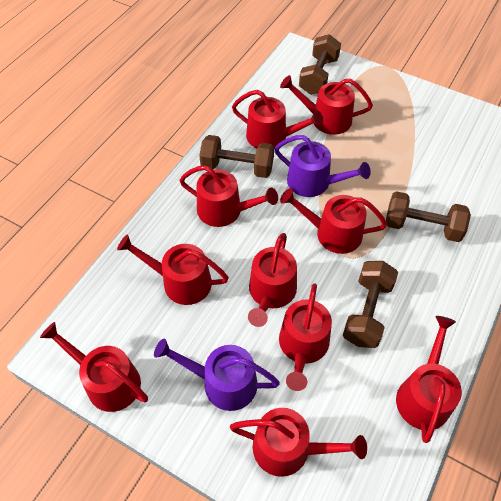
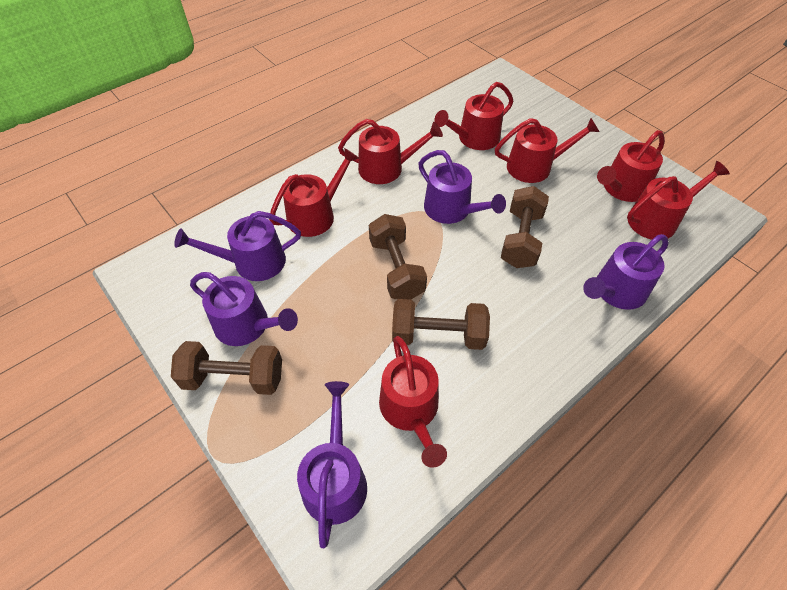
purple watering can: 2 -> 5
red watering can: 10 -> 7

